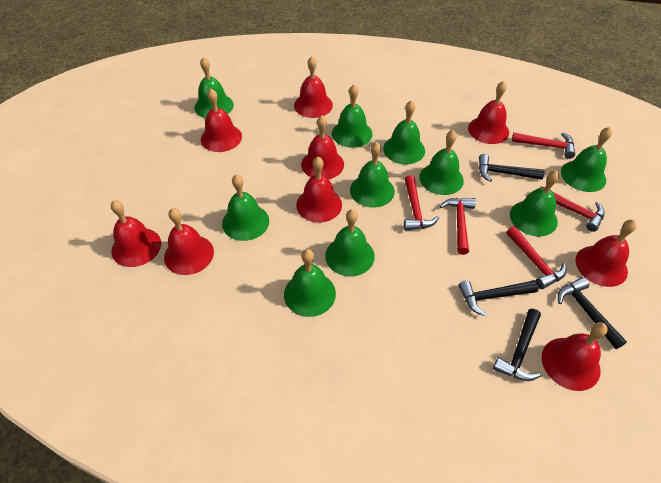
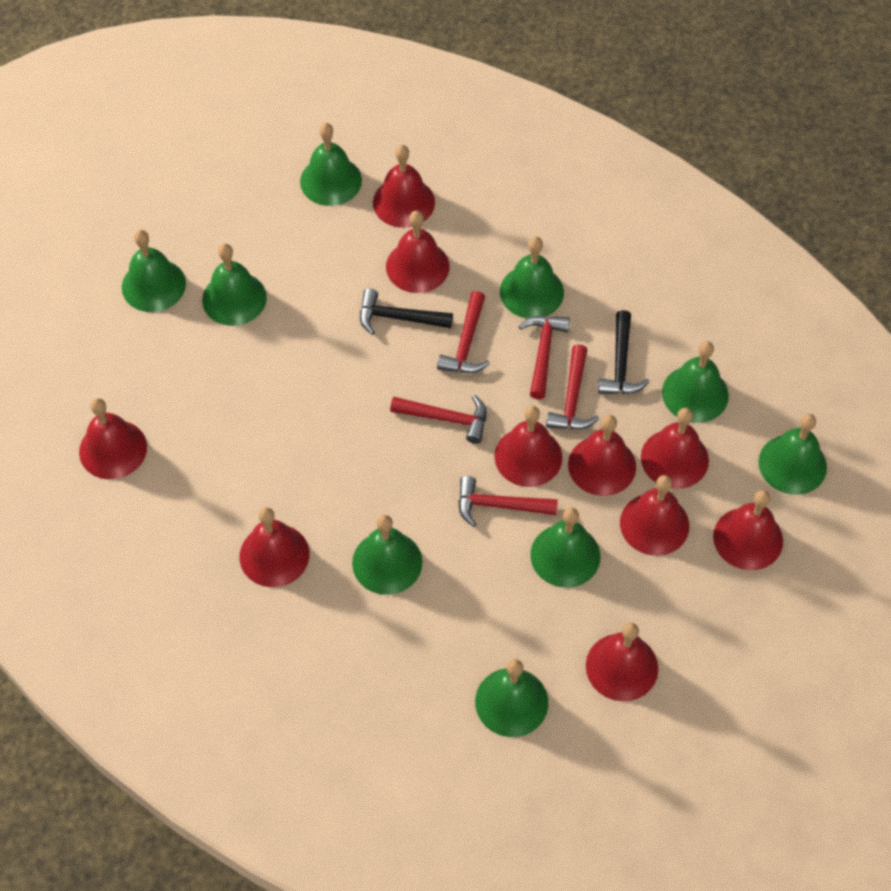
black hammer: 4 -> 2
green bell: 10 -> 9
red bell: 9 -> 10

